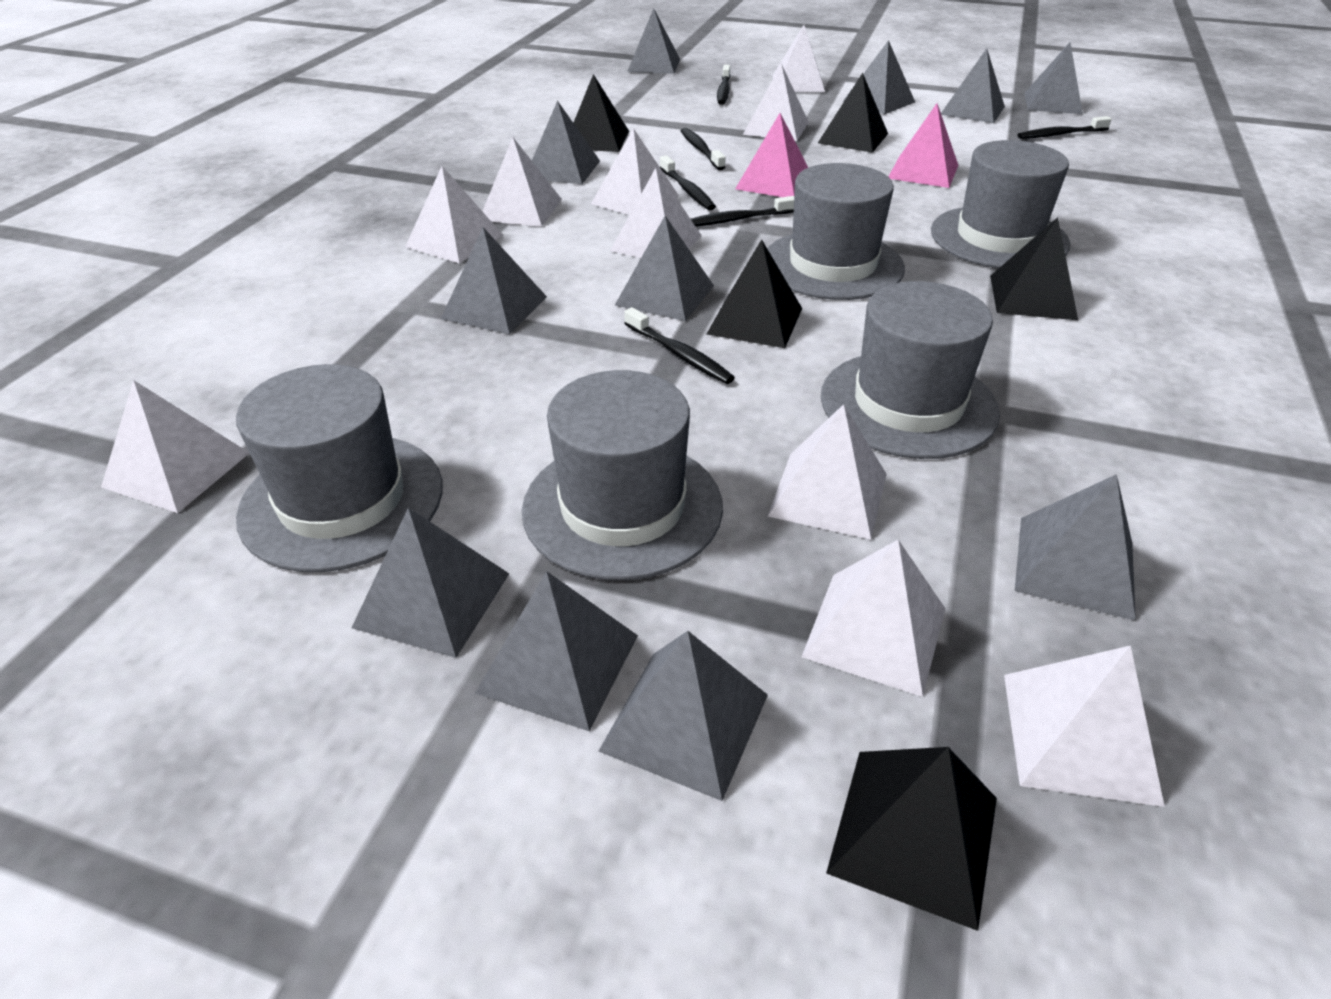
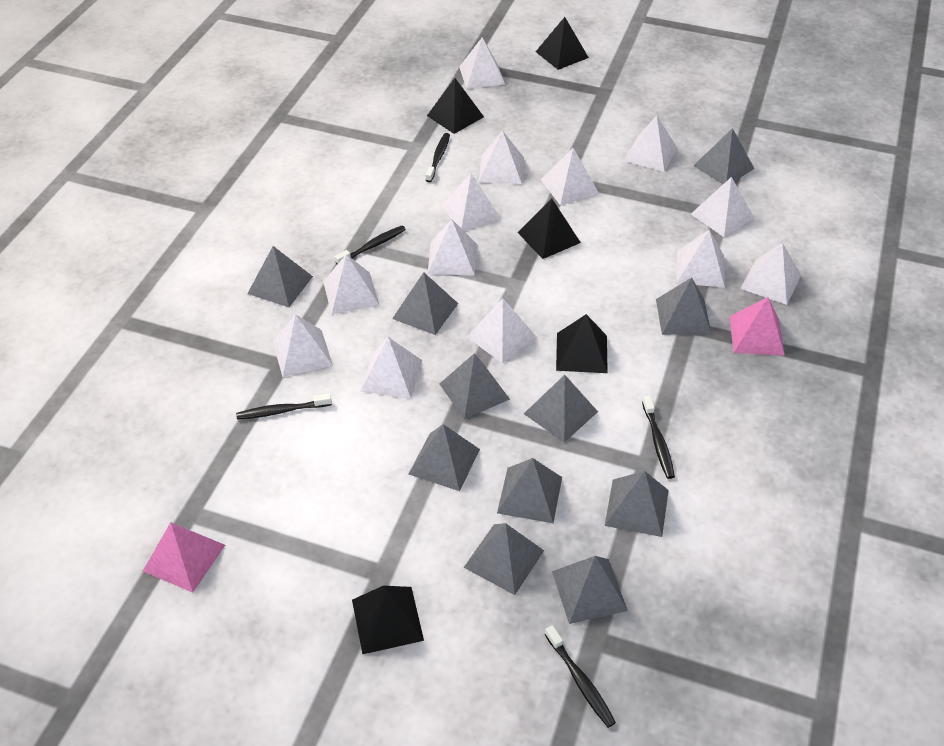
black toothbrush: 6 -> 5
grey hat: 5 -> 0
white pyramid: 10 -> 13

